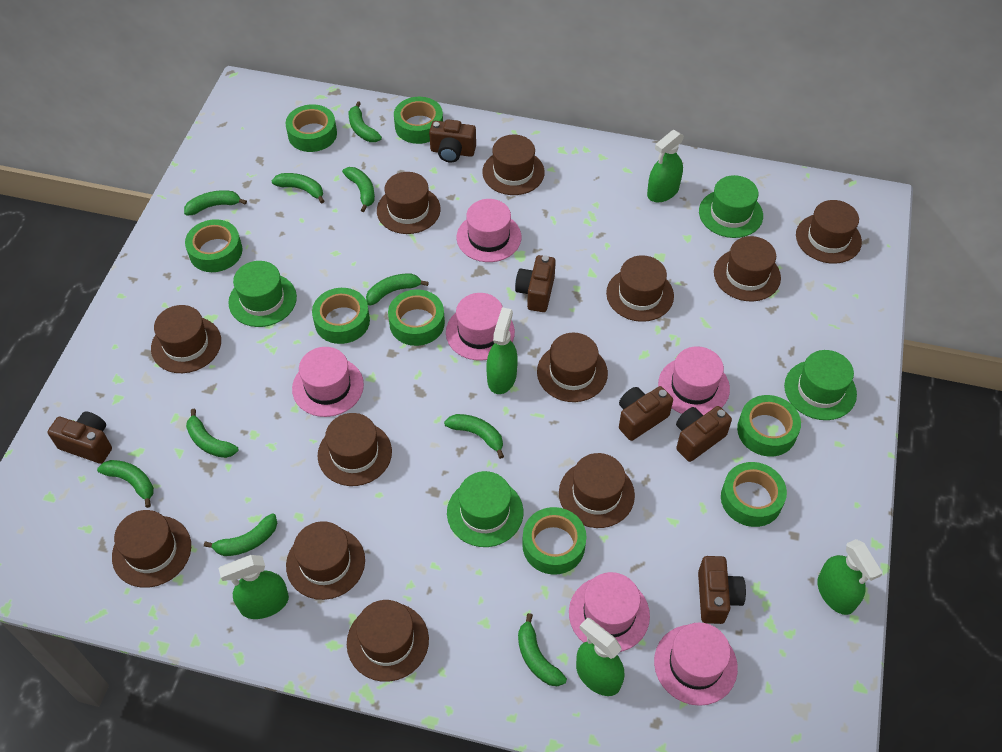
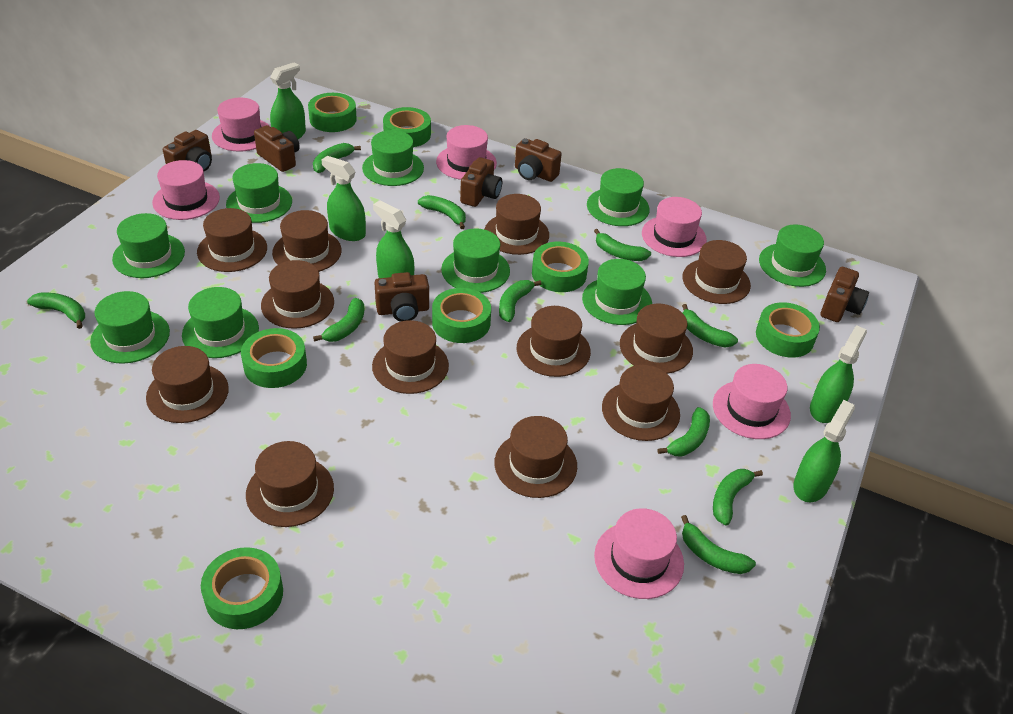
green hat: 4 -> 9
green tape: 8 -> 7

